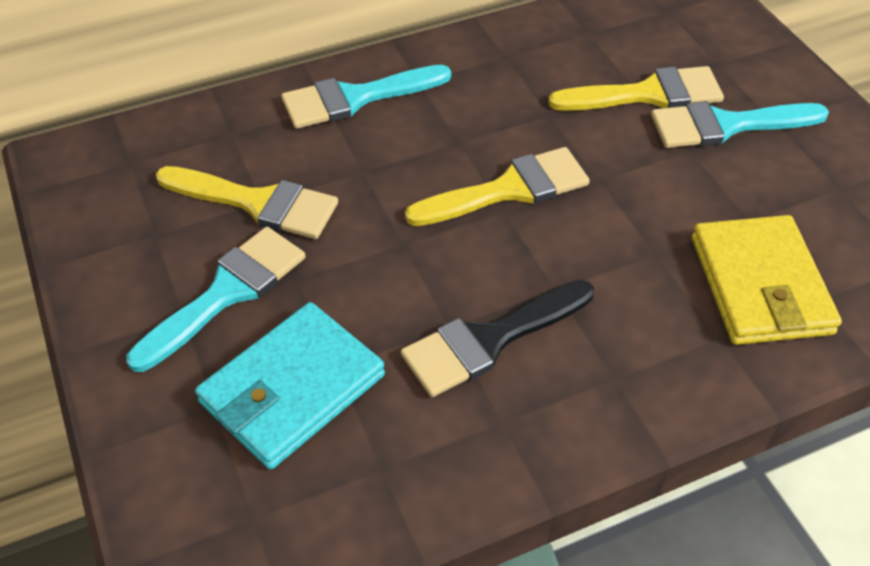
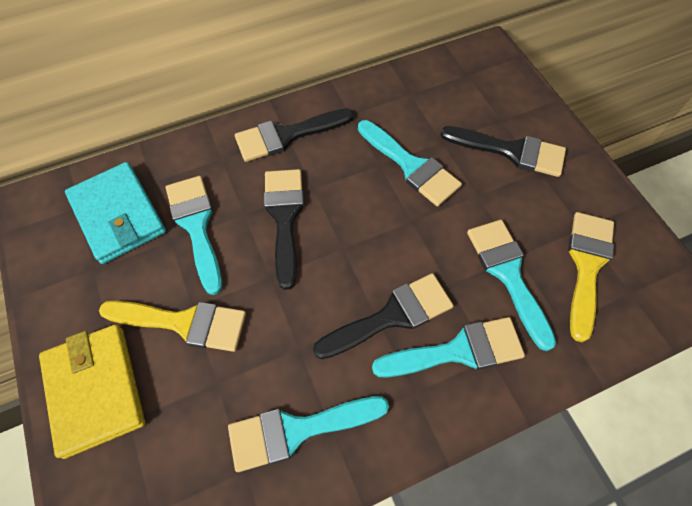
black brush: 1 -> 4
turquoise brush: 3 -> 5
yellow brush: 3 -> 2

